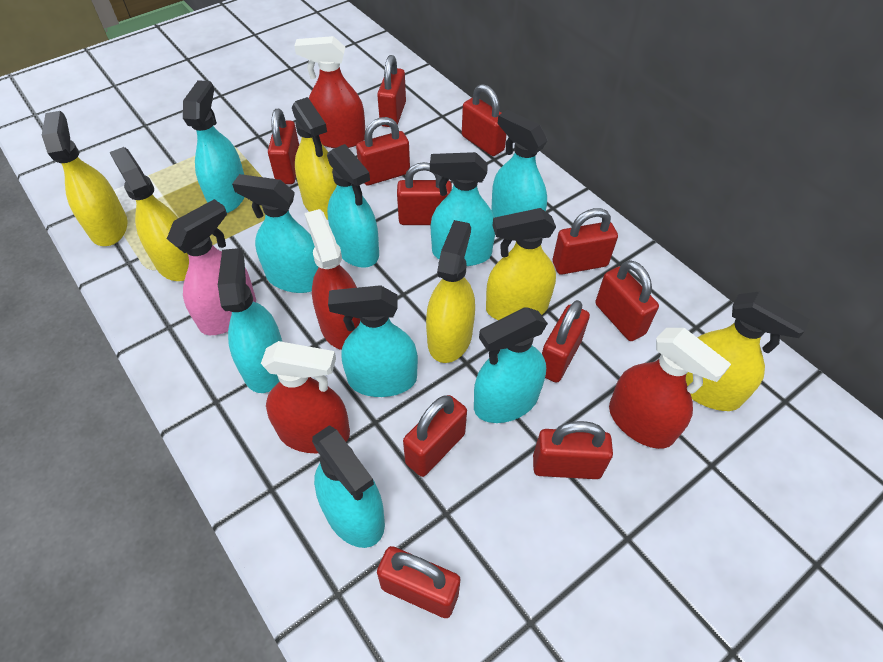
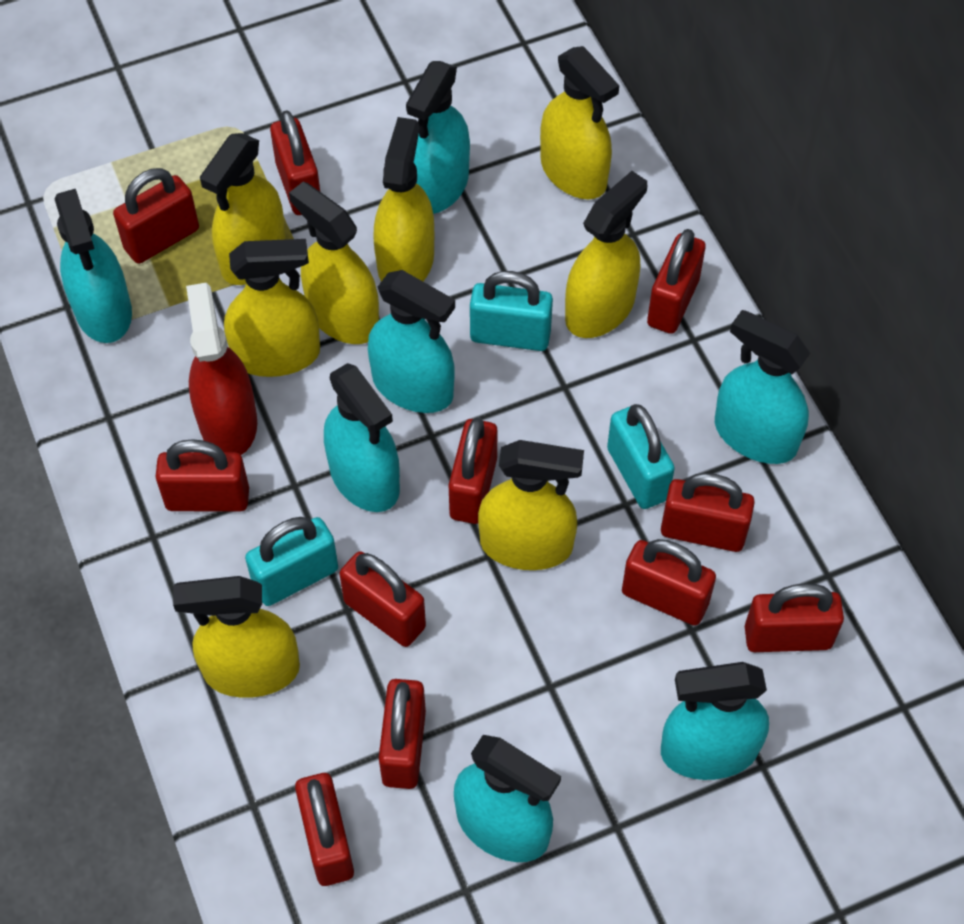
pink spray bottle: 1 -> 0
red spray bottle: 4 -> 1
turquoise padlock: 0 -> 3
turquoise spray bottle: 9 -> 7
yellow spray bottle: 6 -> 8

